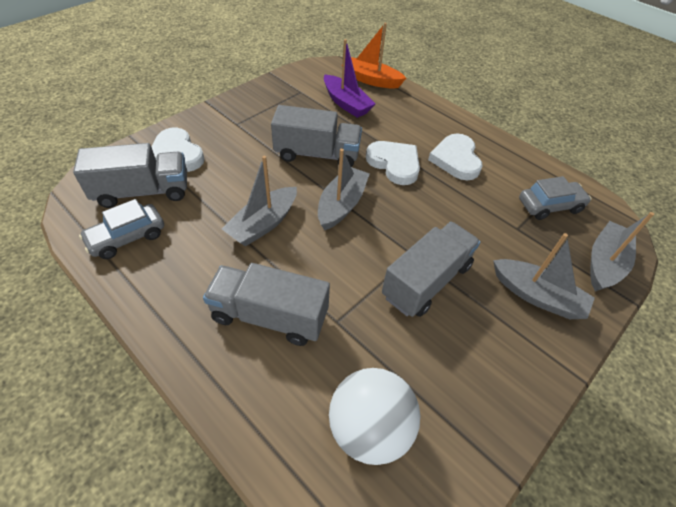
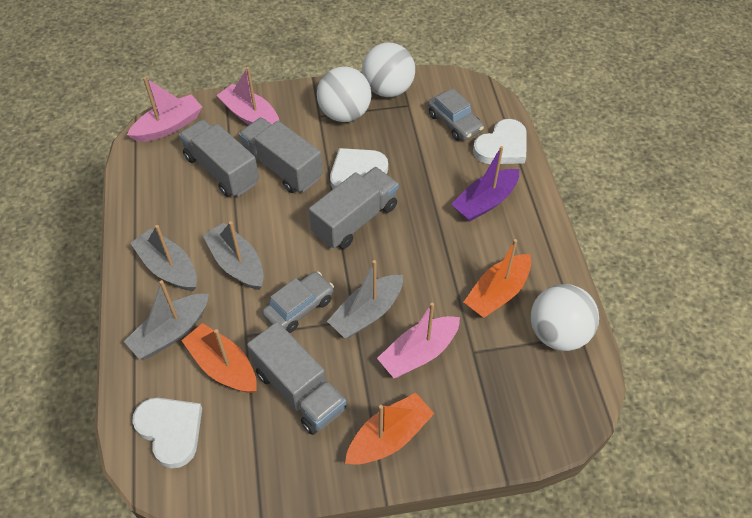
orange boat: 1 -> 3
pink boat: 0 -> 3
white ball: 1 -> 3

